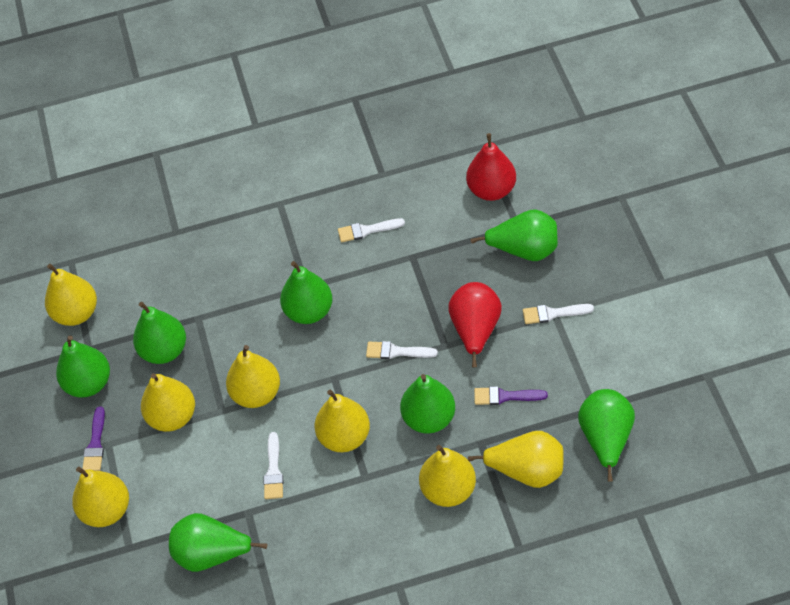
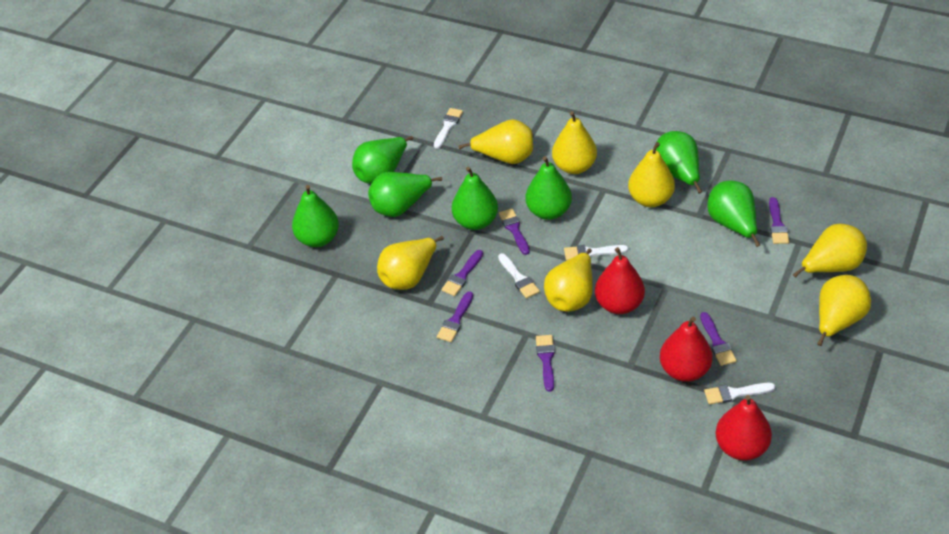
purple brush: 2 -> 6
red pear: 2 -> 3

